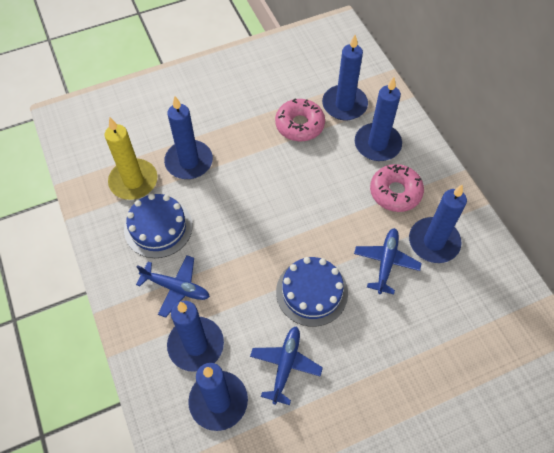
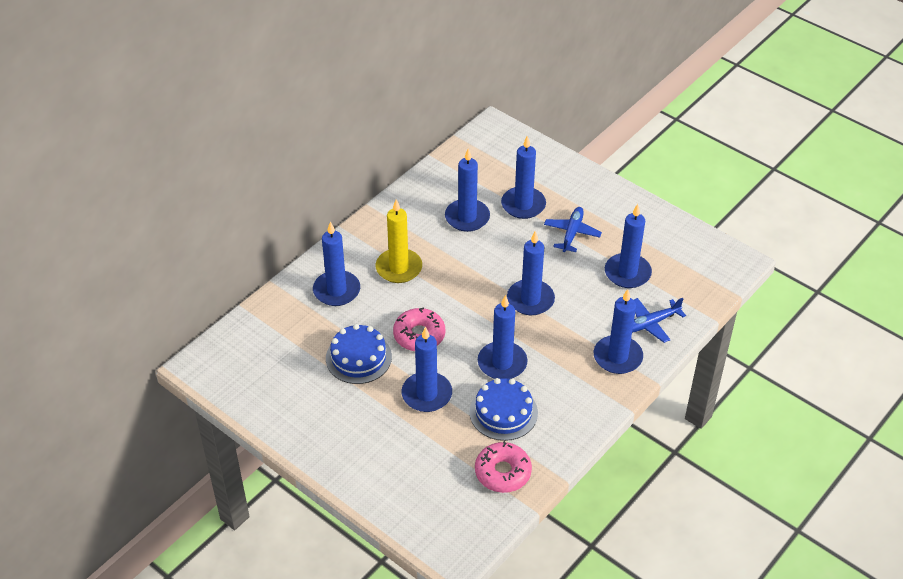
blue candle: 6 -> 8
blue plane: 3 -> 2

